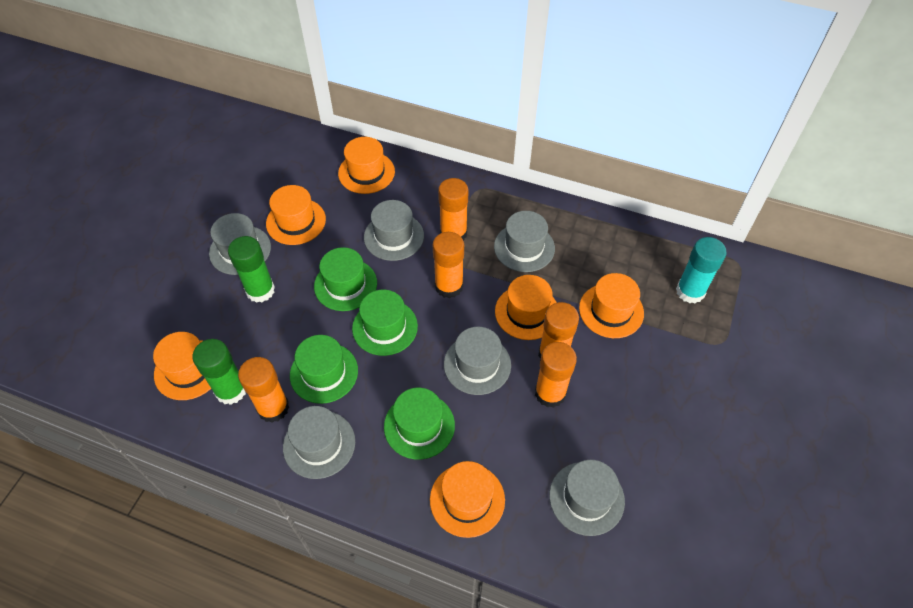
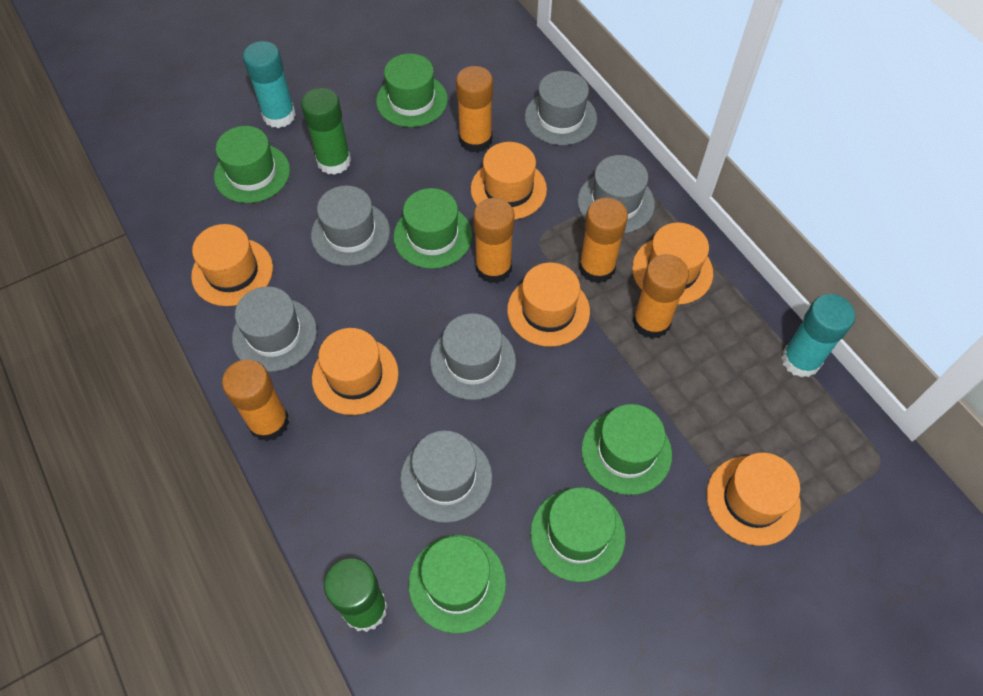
green hat: 4 -> 6
turquoise glue stick: 1 -> 2

